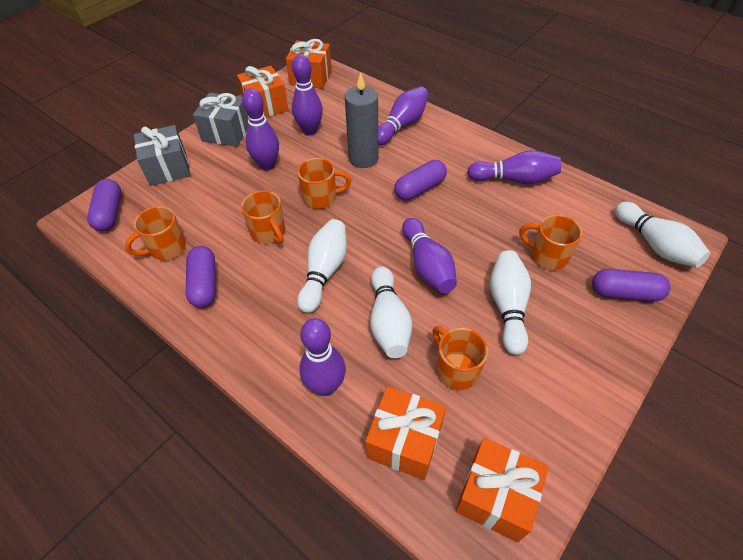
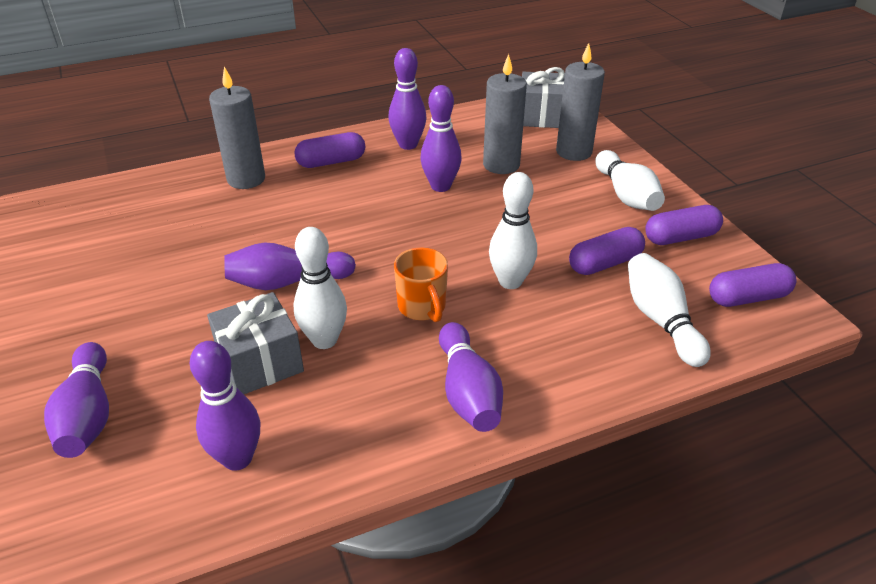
grey candle: 1 -> 3
orange gift: 4 -> 0
orange mug: 5 -> 1

